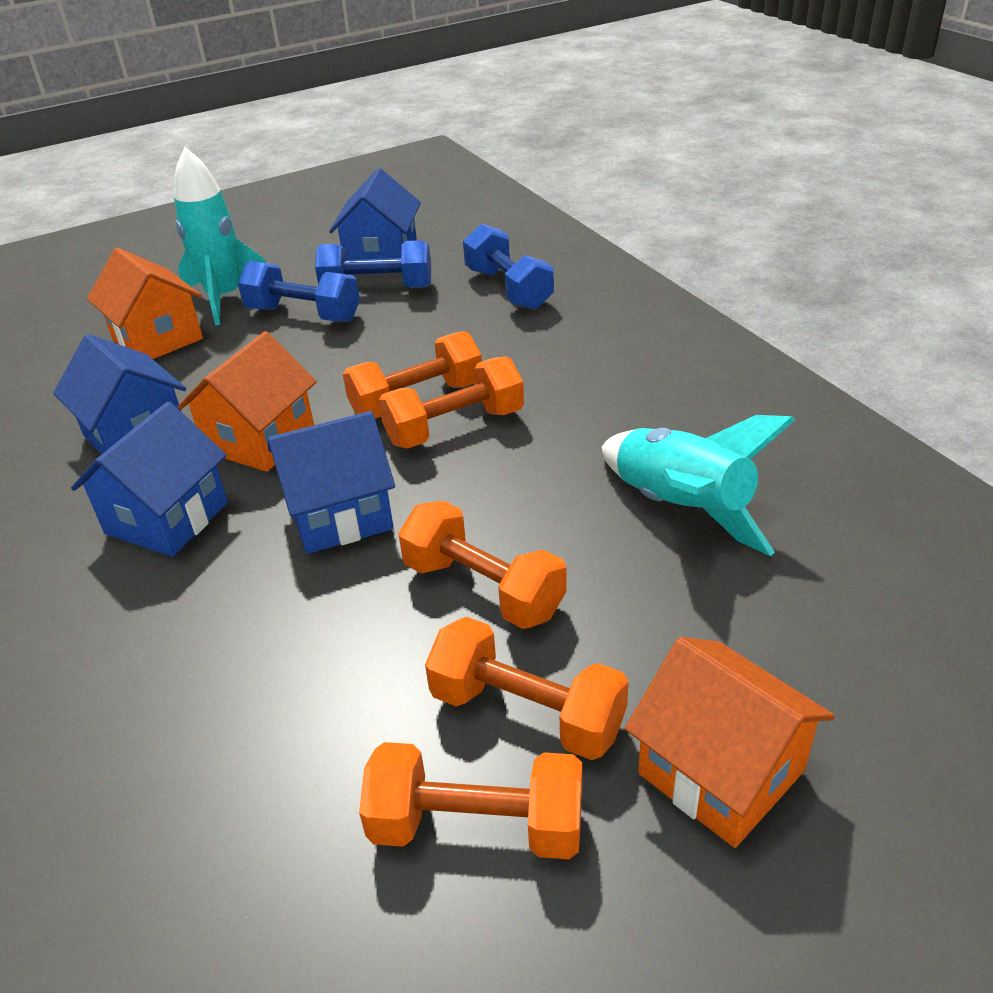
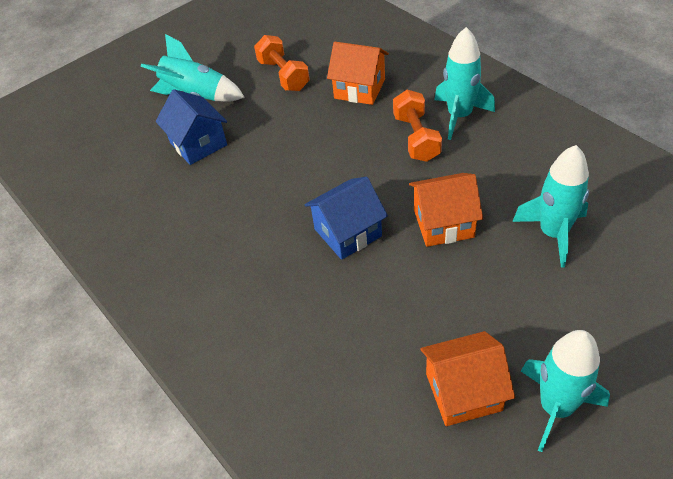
blue dumbbell: 3 -> 0
blue house: 4 -> 2
orange dumbbell: 5 -> 2
turquoise rocket: 2 -> 4

